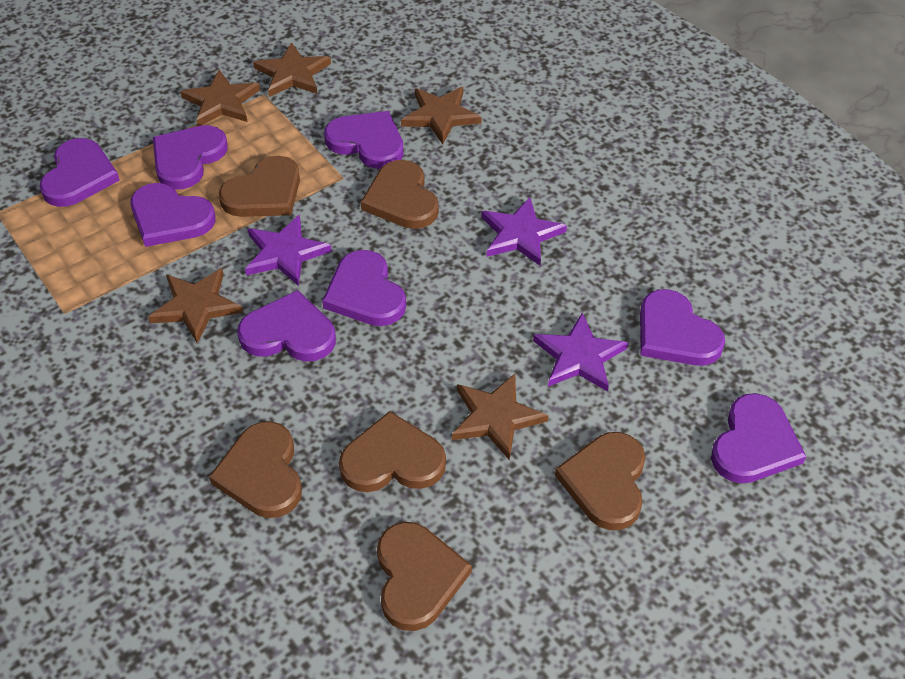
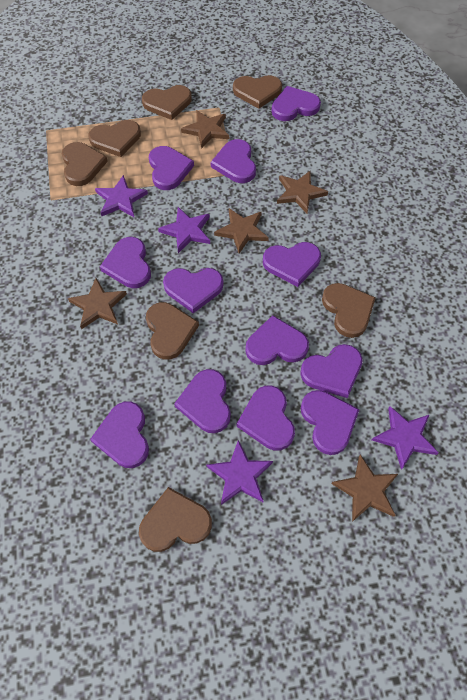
brown heart: 6 -> 7
purple heart: 8 -> 12
purple star: 3 -> 4

